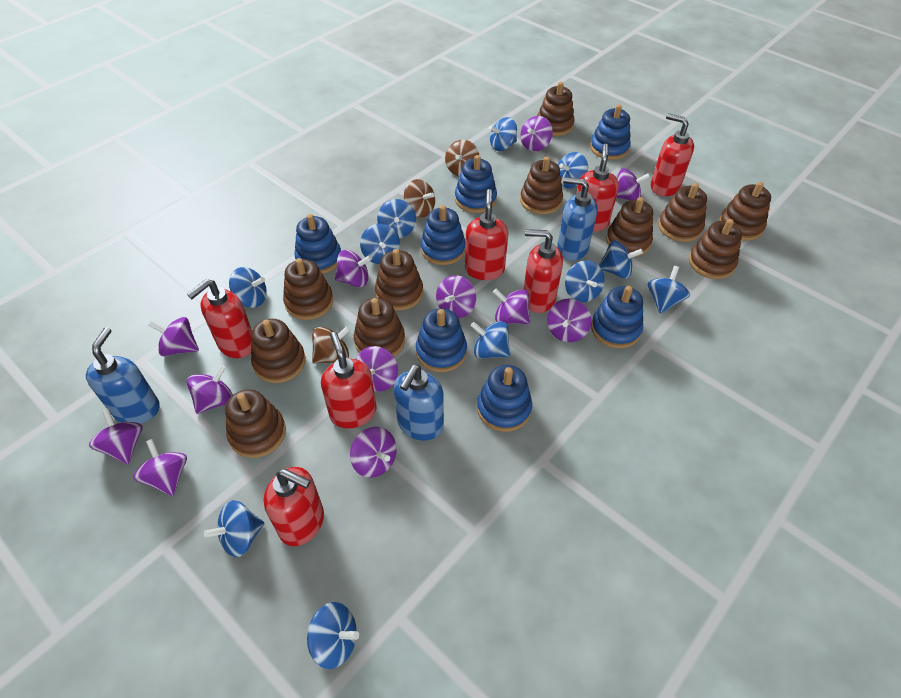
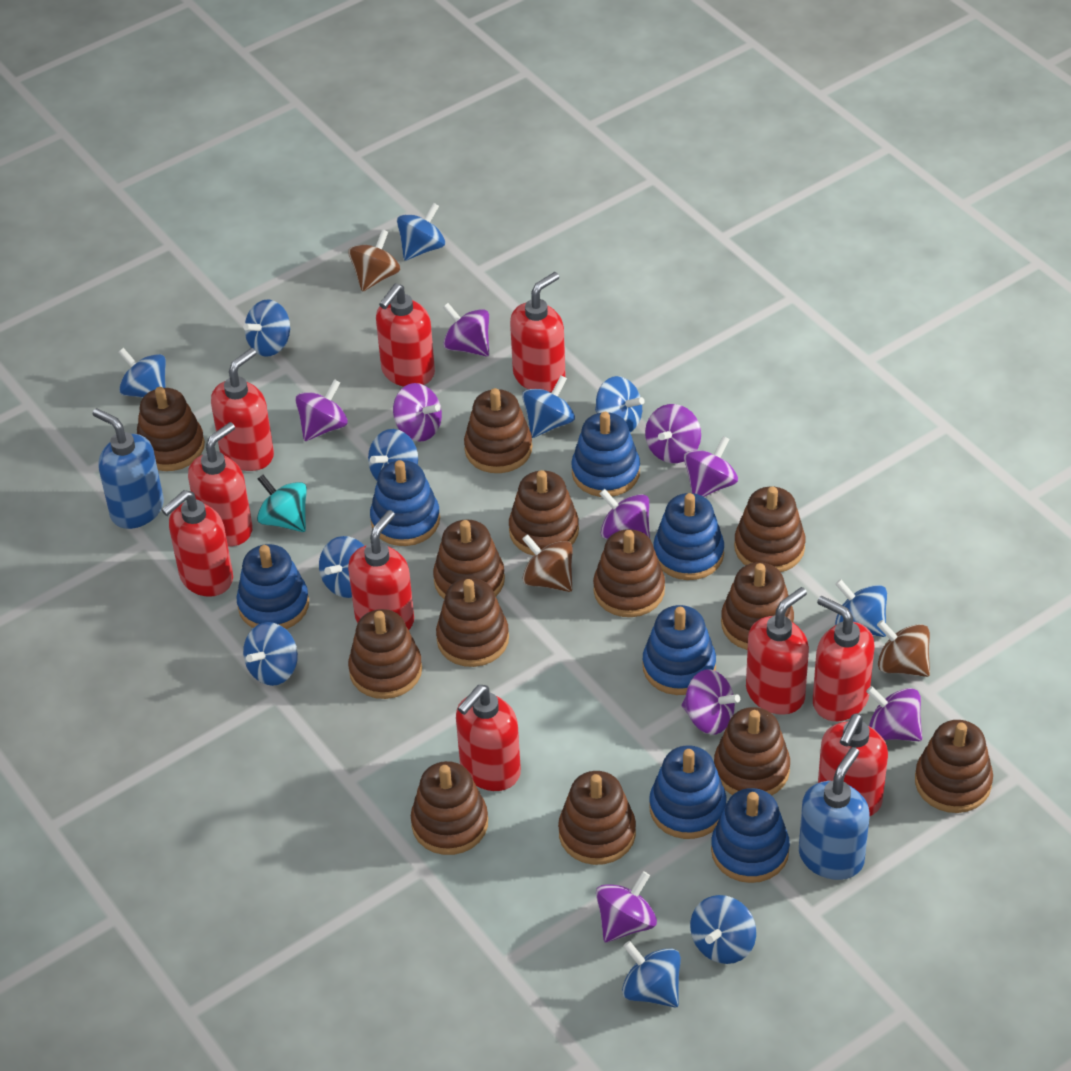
blue soap dispenser: 3 -> 2
brown stacking toy: 11 -> 13
purple spinning top: 12 -> 9
red soap dispenser: 7 -> 10
turquoise spinning top: 0 -> 1

